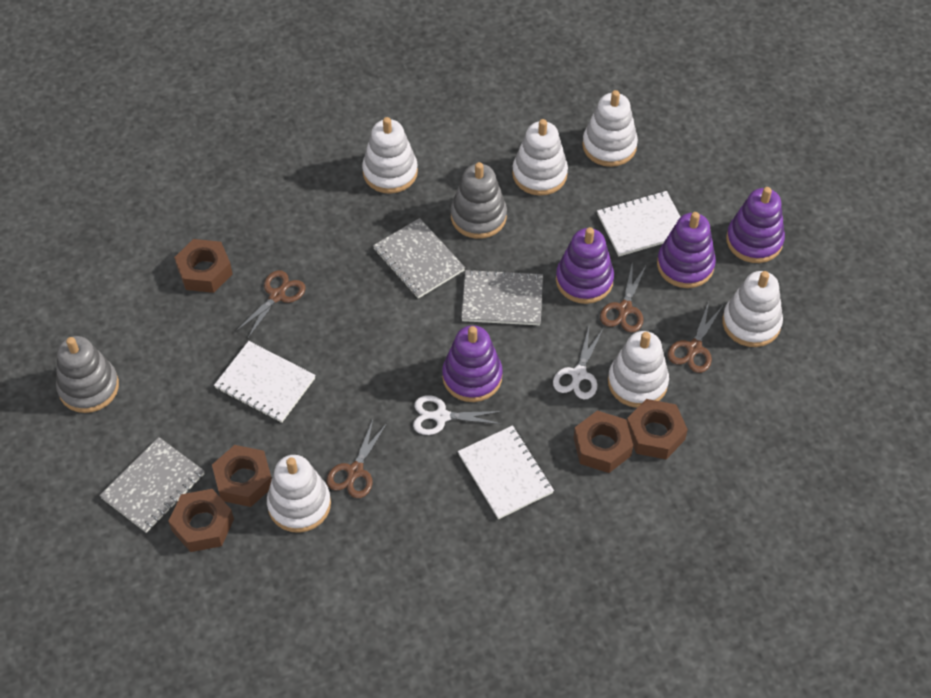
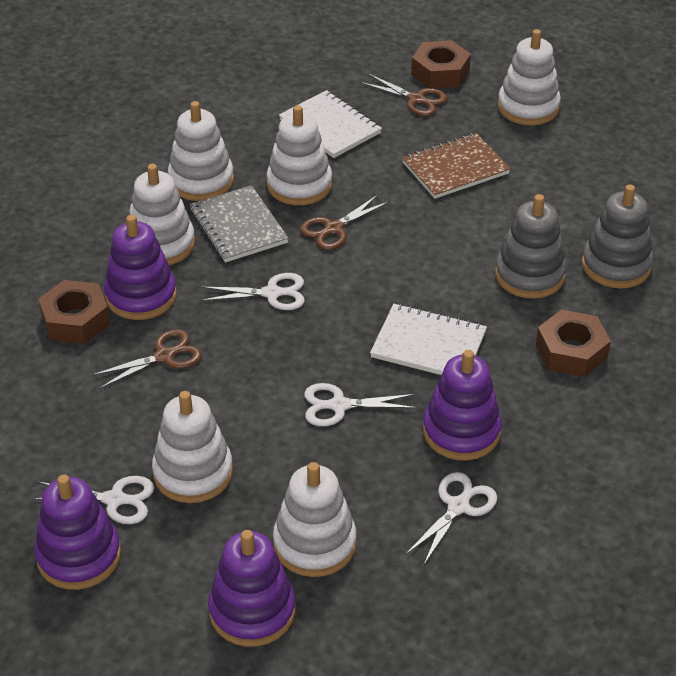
brown notebook: 0 -> 1
brown nut: 5 -> 3
brown scissors: 4 -> 3
grey notebook: 3 -> 1
white notebook: 3 -> 2
white scissors: 2 -> 4

